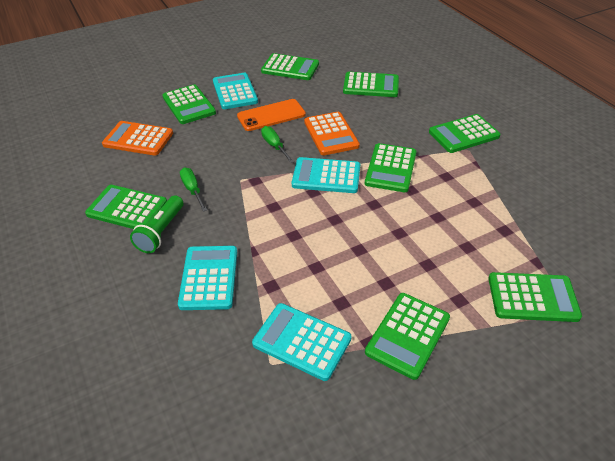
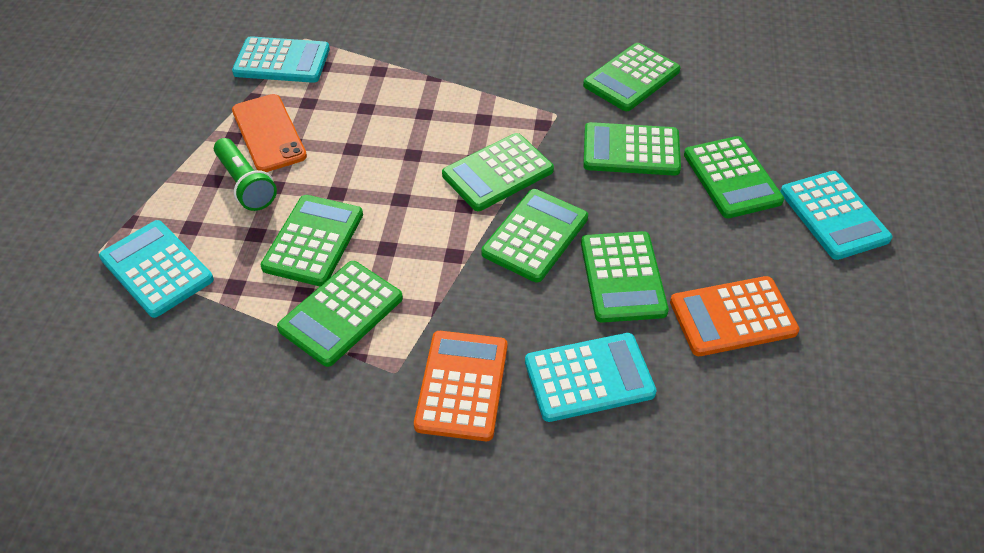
green screwdriver: 2 -> 0

